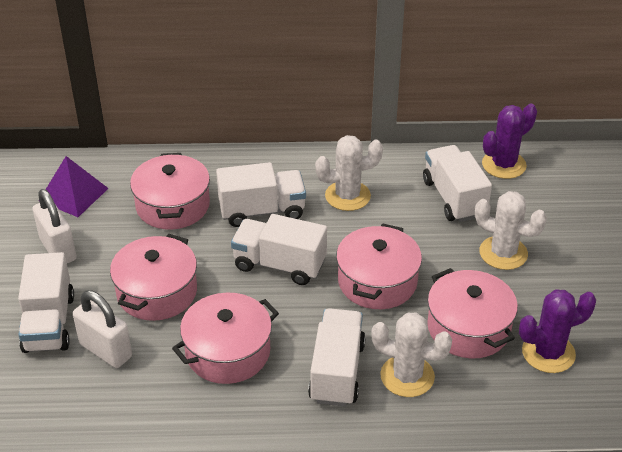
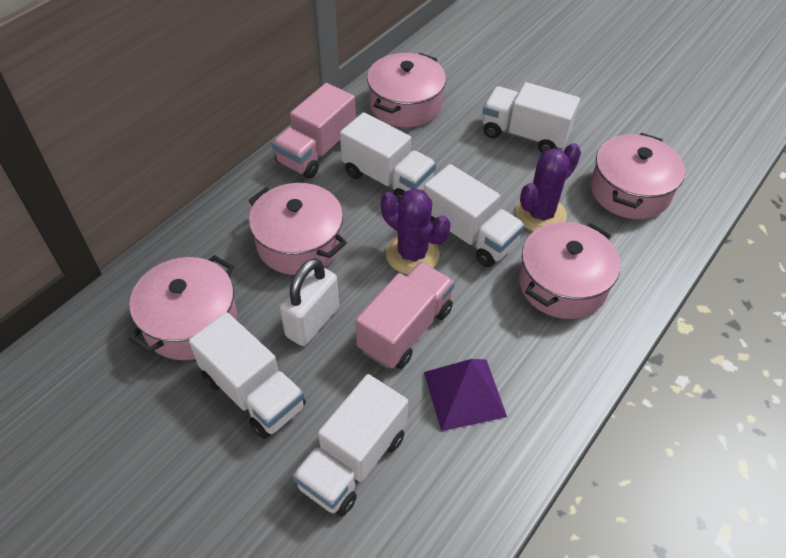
pink truck: 0 -> 2
white cactus: 3 -> 0
white padlock: 2 -> 1

